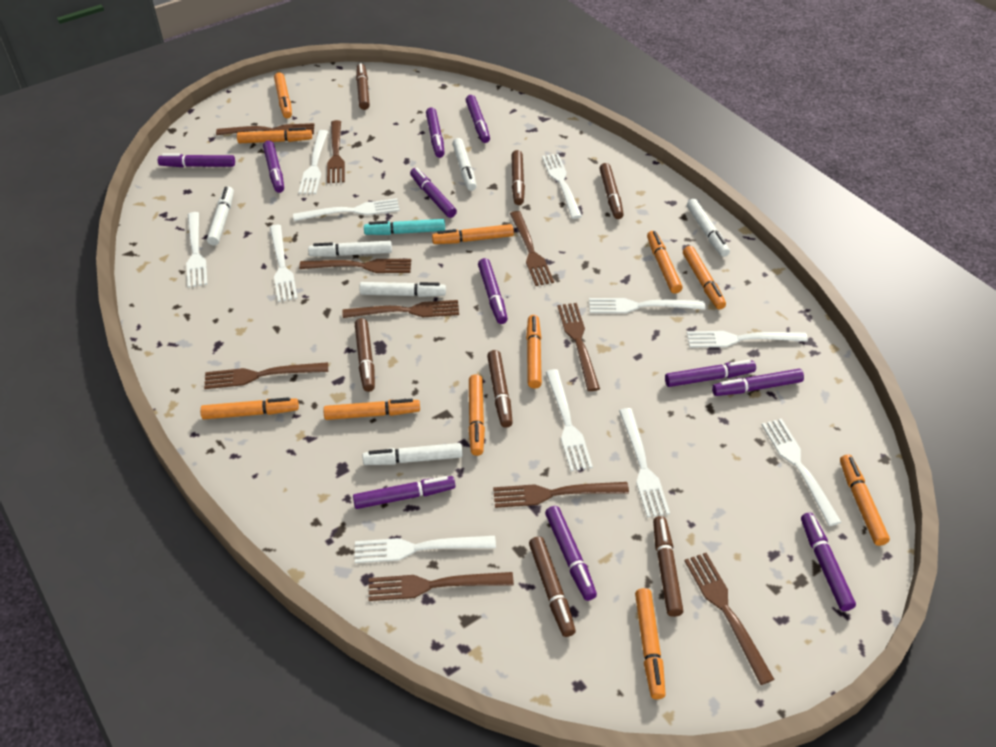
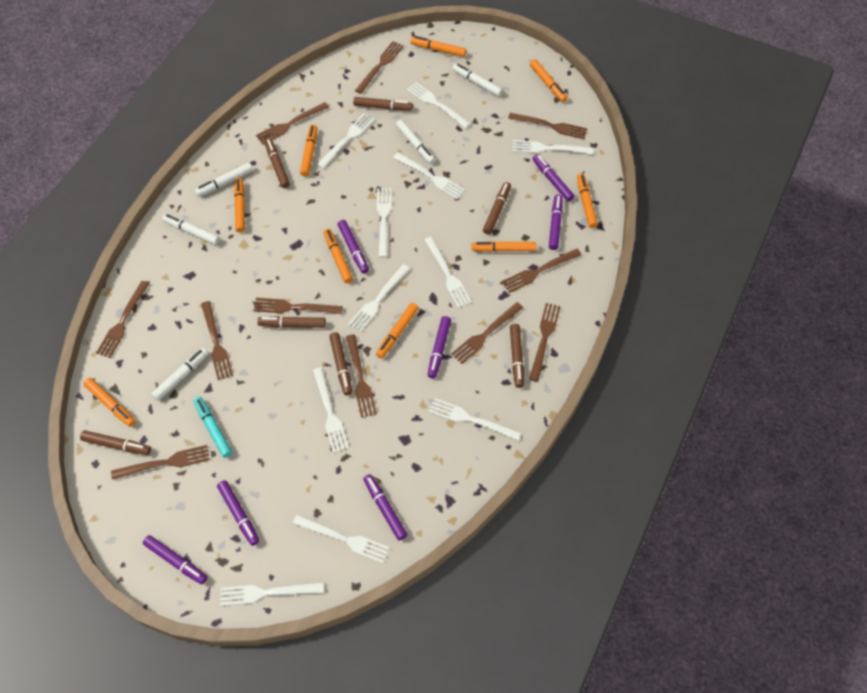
brown fork: 10 -> 11
orange marker: 11 -> 9
purple marker: 11 -> 7
white marker: 6 -> 5

